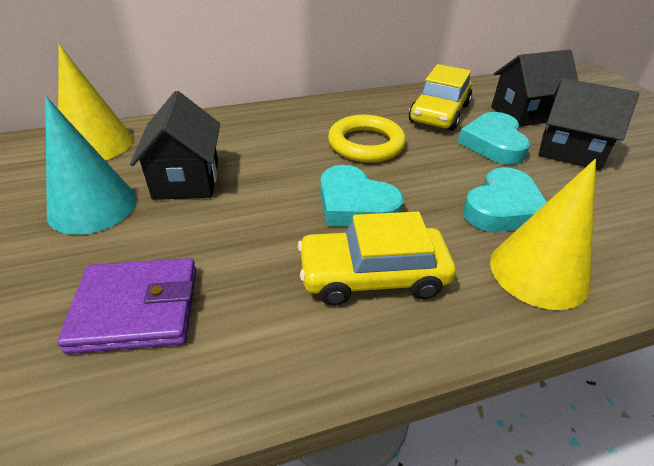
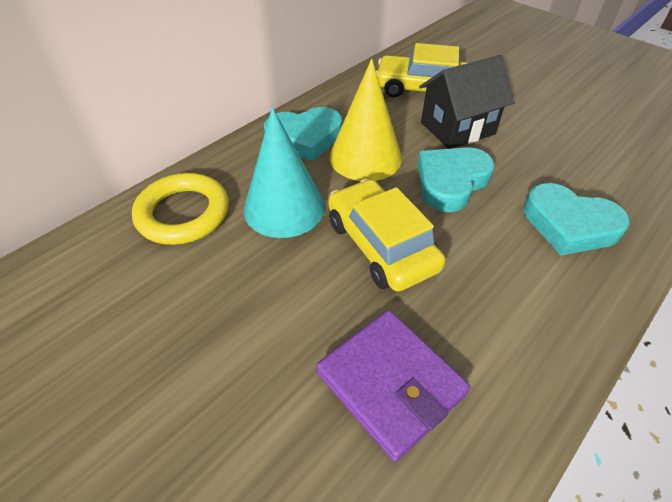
black house: 3 -> 1
yellow cone: 2 -> 1

